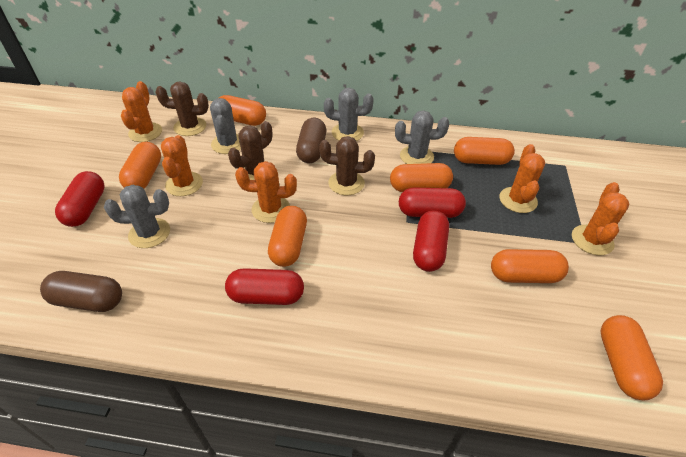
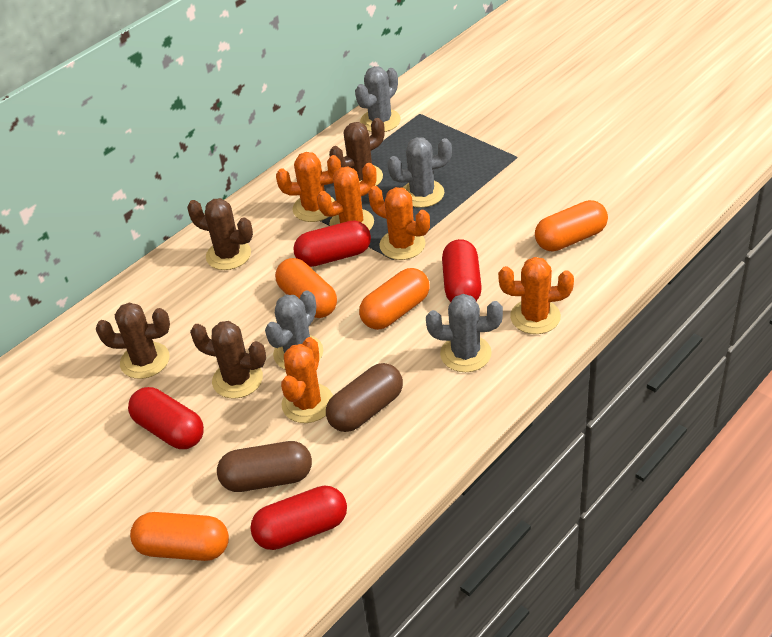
brown cactus: 3 -> 4
orange capsule: 7 -> 4

